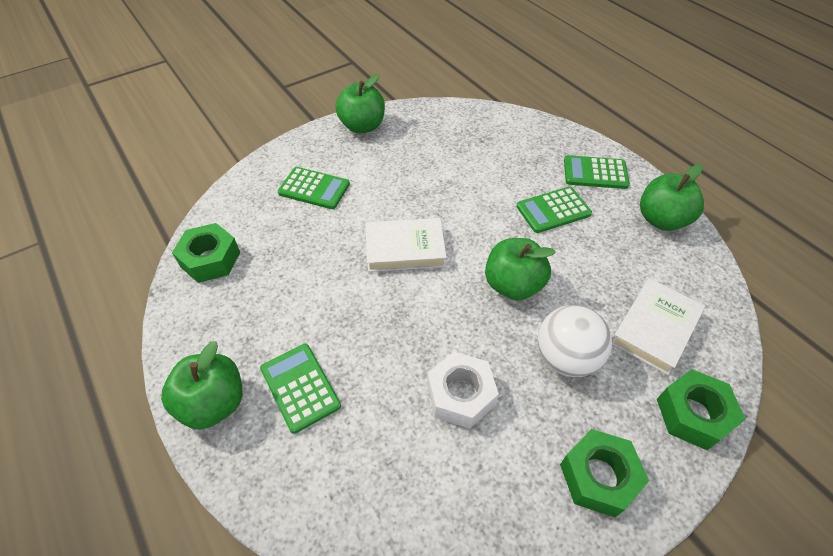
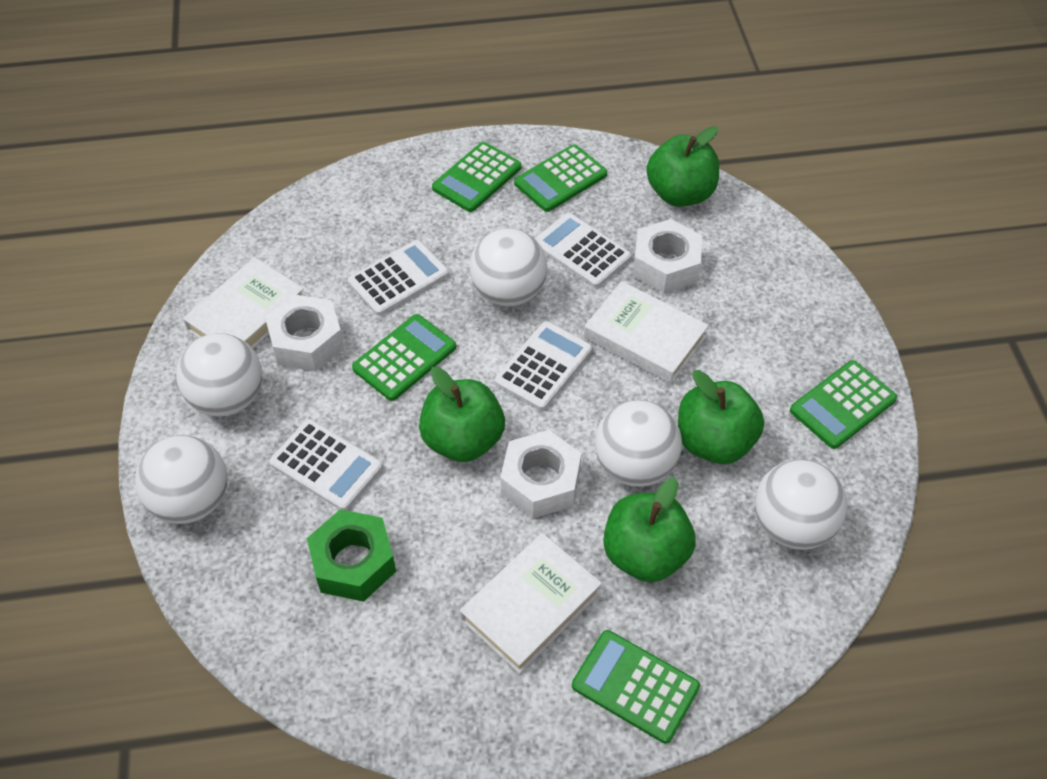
green calculator: 4 -> 5
green nut: 3 -> 1
white ball: 1 -> 5
white book: 2 -> 3
white calculator: 0 -> 4
white nut: 1 -> 3

